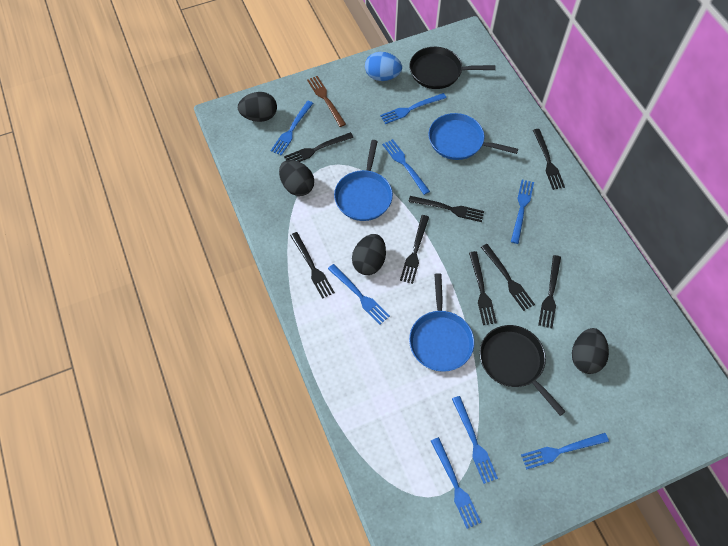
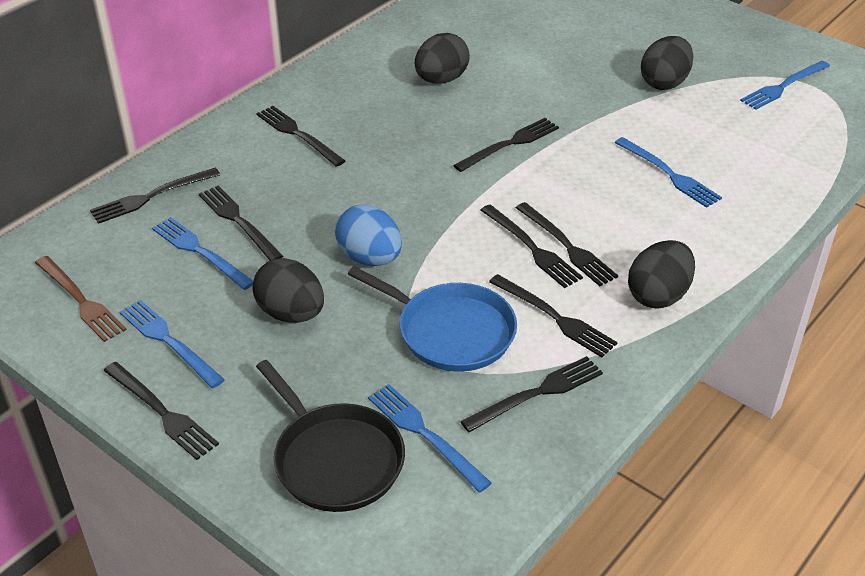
black fork: 8 -> 9
black pan: 2 -> 1
blue fork: 8 -> 5
blue pan: 3 -> 1

